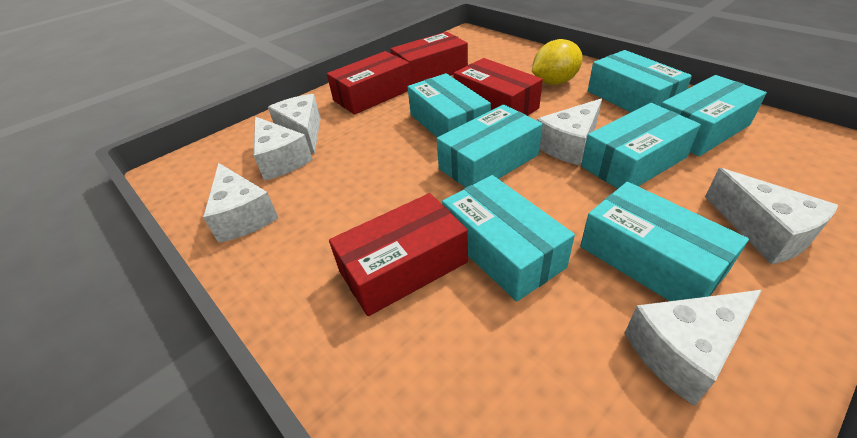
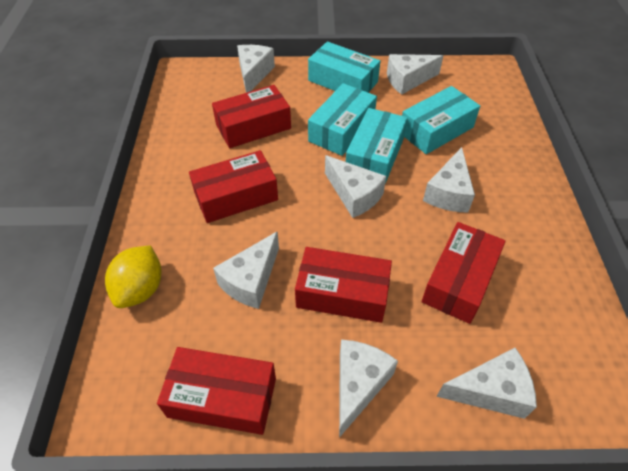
red box: 4 -> 5
turquoise box: 7 -> 4
white cheese: 6 -> 7

